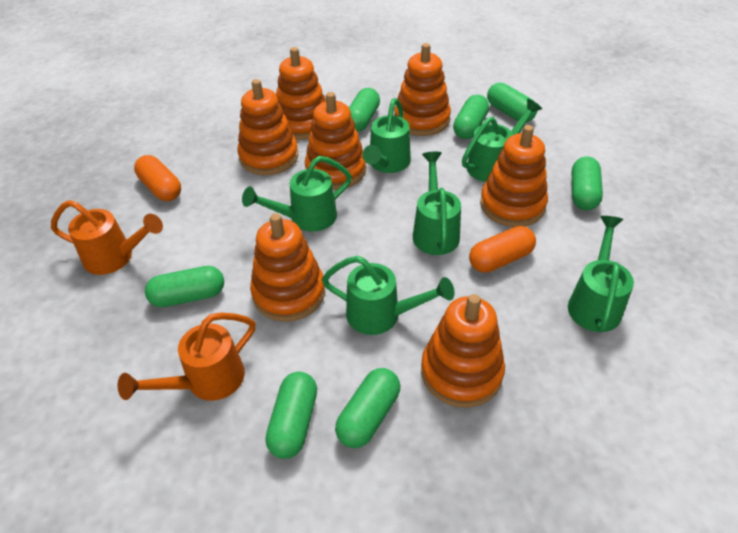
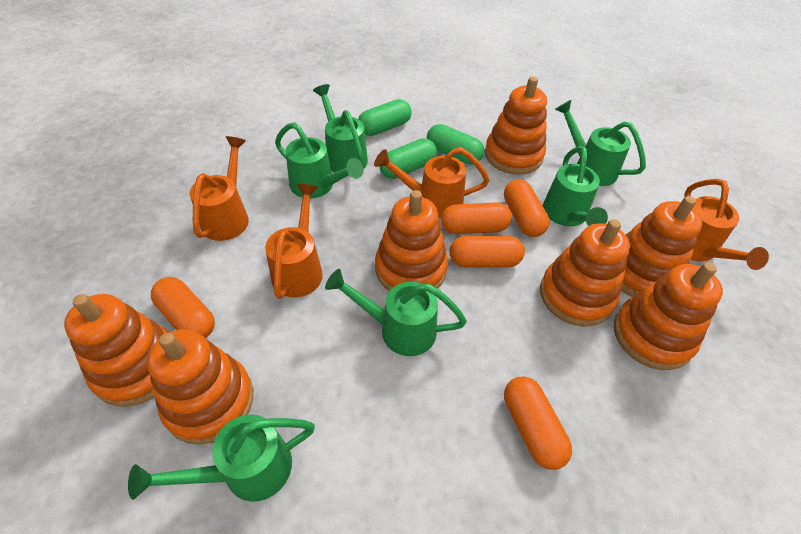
green capsule: 7 -> 3
orange capsule: 2 -> 5
orange watering can: 2 -> 4

